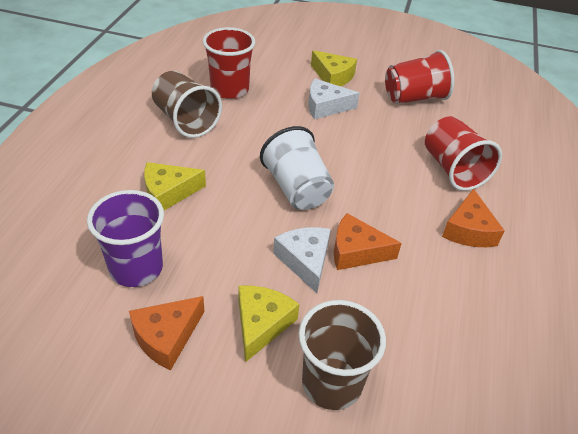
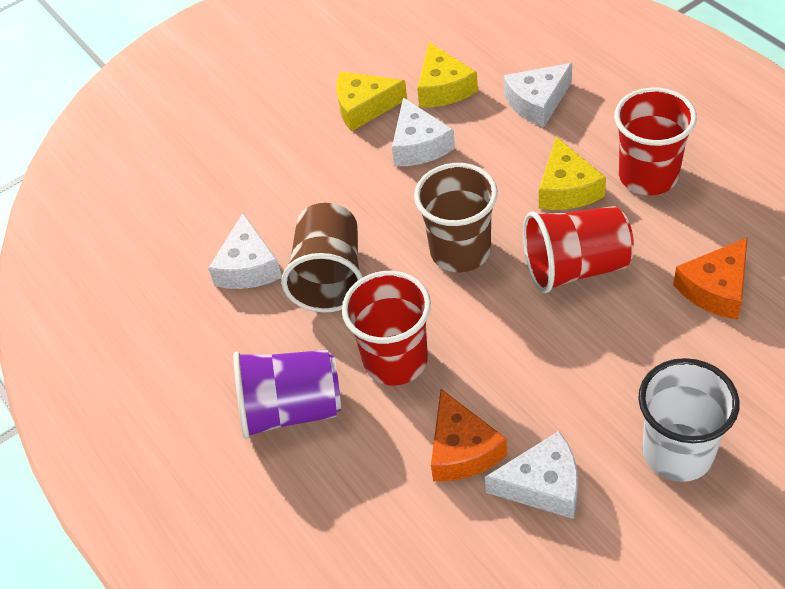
orange cheese: 3 -> 2
white cheese: 2 -> 4

